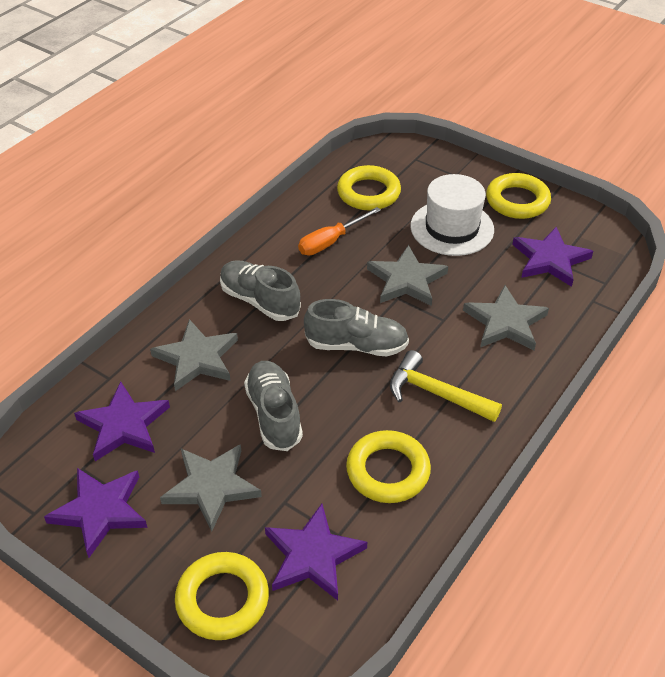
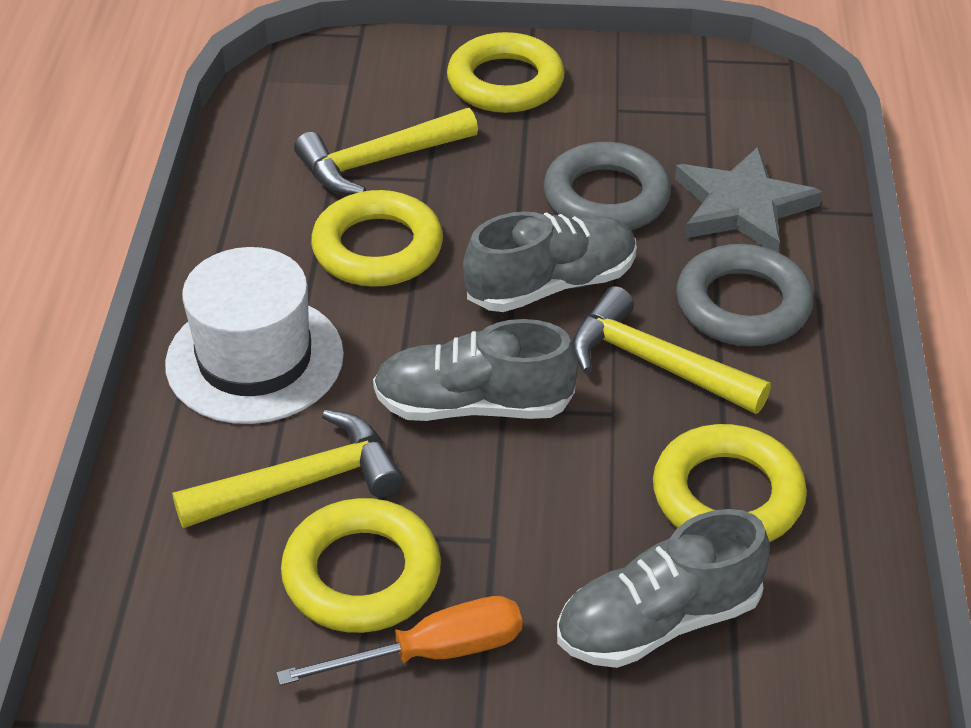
grey ring: 0 -> 2
grey star: 4 -> 1
purple star: 4 -> 0
yellow hammer: 1 -> 3

